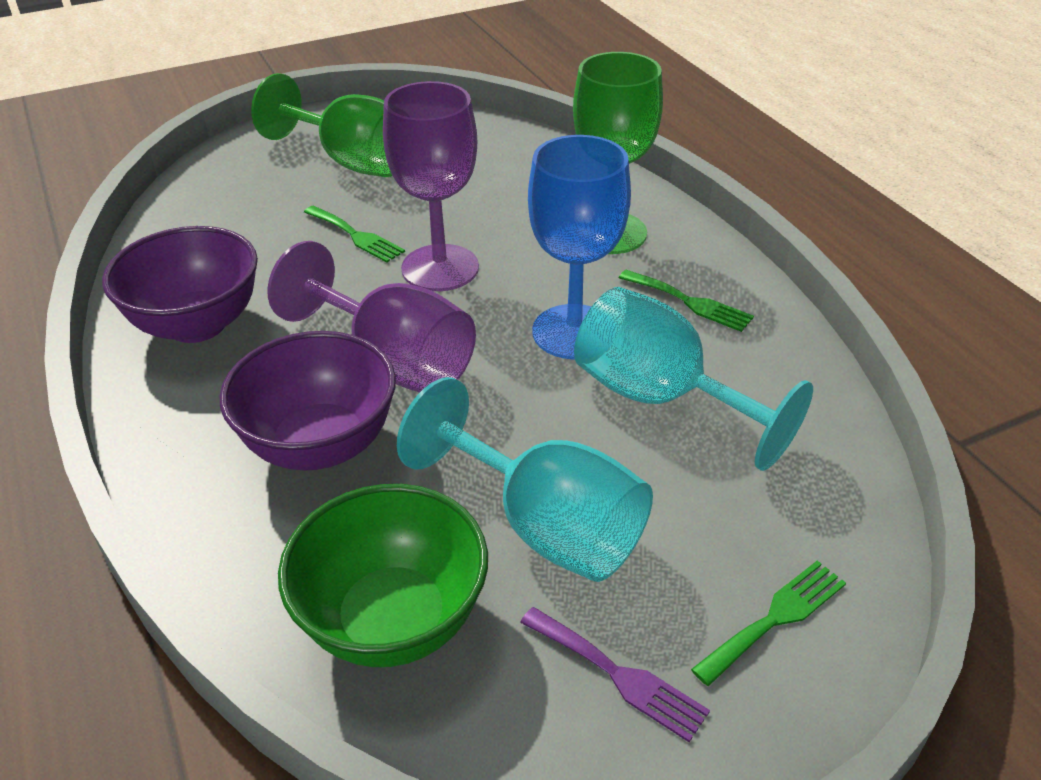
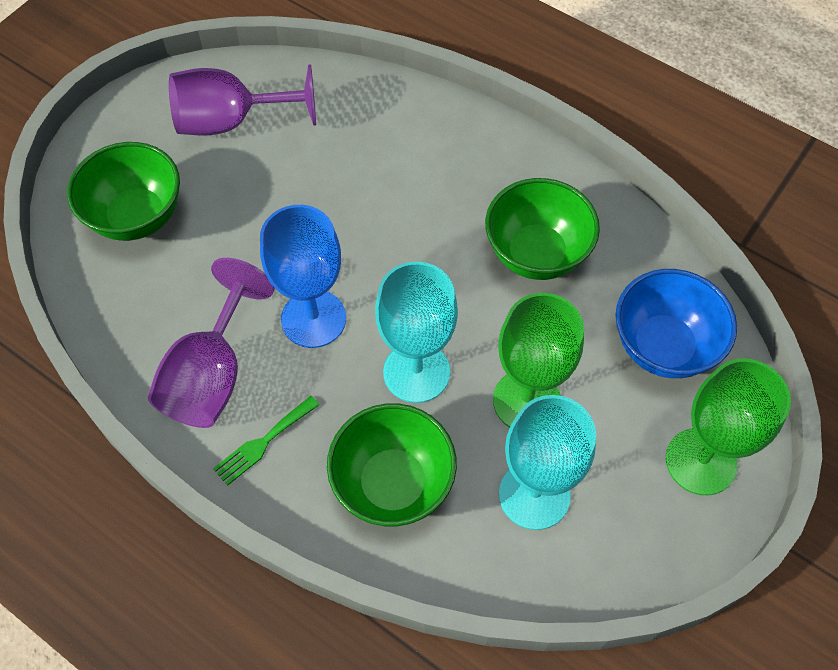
blue bowl: 0 -> 1
green bowl: 1 -> 3
green fork: 3 -> 1
purple bowl: 2 -> 0
purple fork: 1 -> 0

